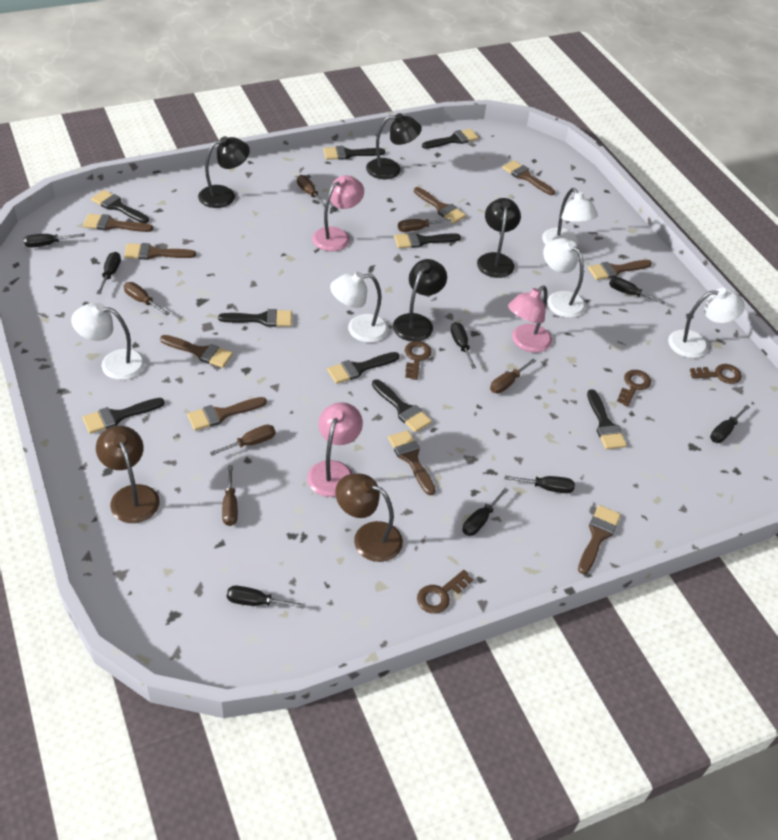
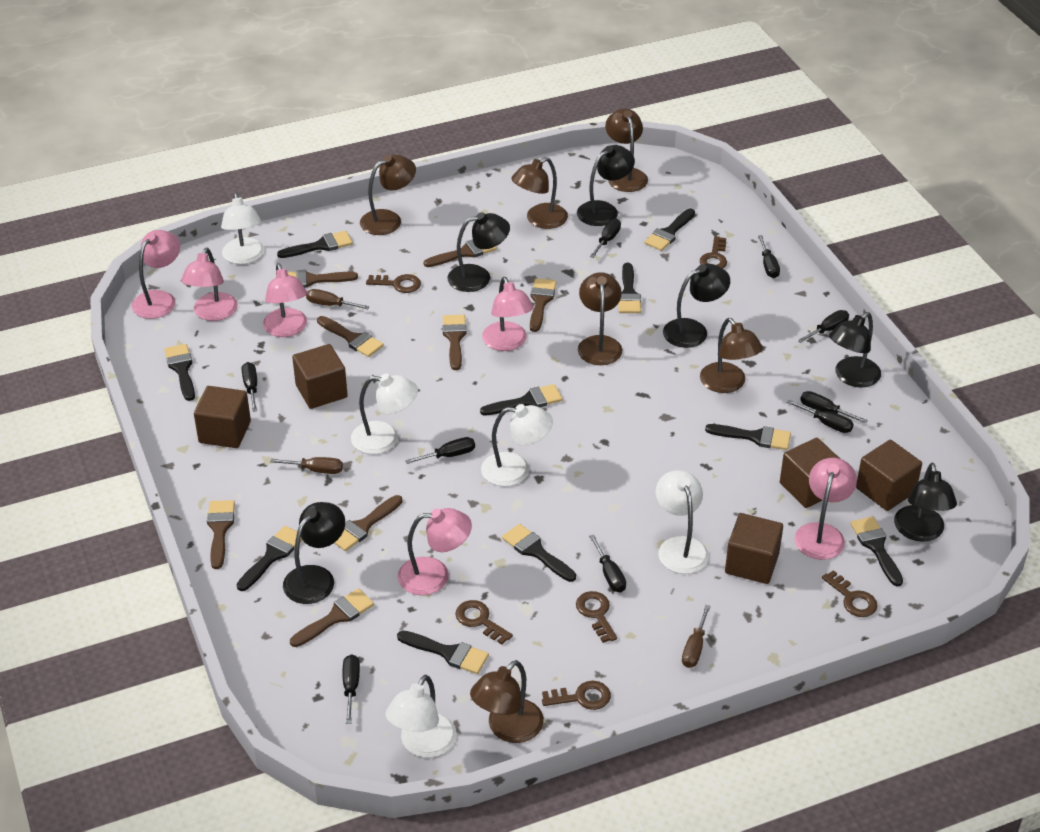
black brush: 9 -> 10
black lamp: 4 -> 6
black screwdriver: 8 -> 9
brown brush: 9 -> 8
brown cube: 0 -> 5
brown key: 4 -> 6
brown lamp: 2 -> 6
brown screwdriver: 6 -> 3
pink lamp: 3 -> 6

